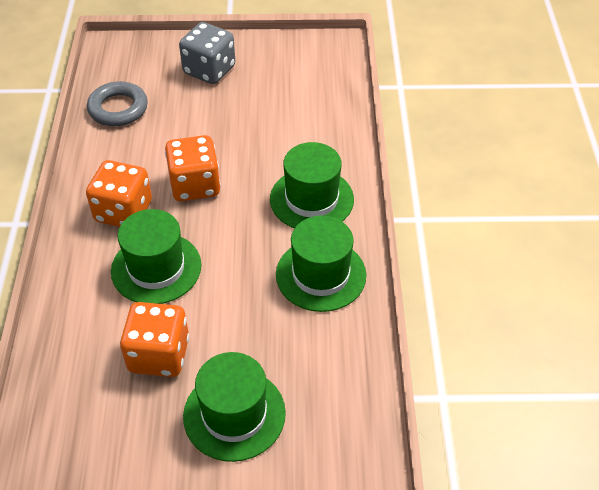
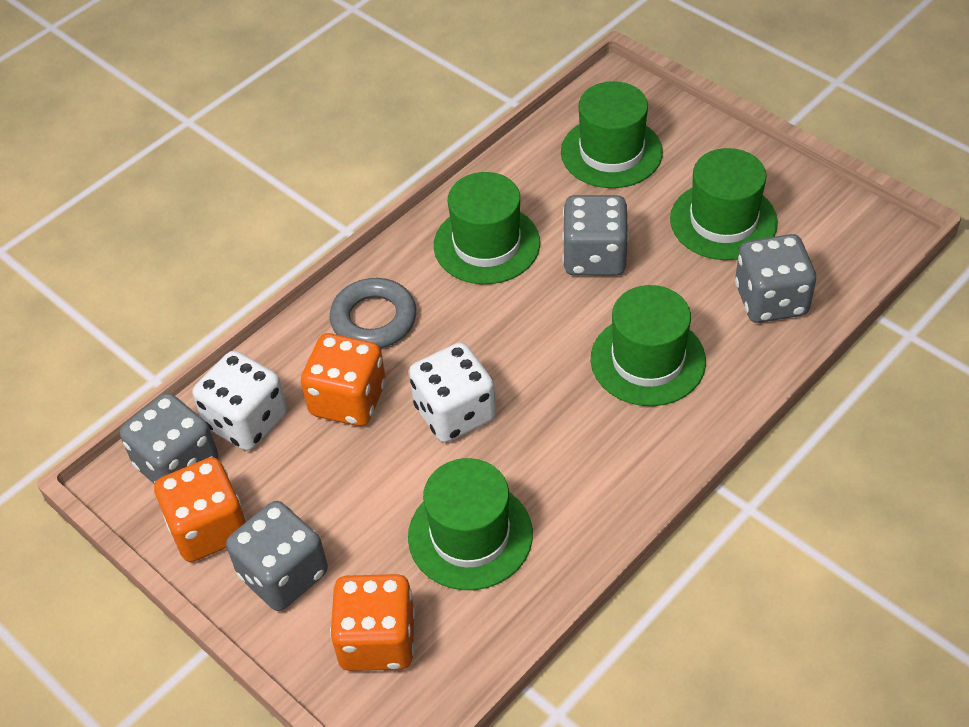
green hat: 4 -> 5
grey dice: 1 -> 4
white dice: 0 -> 2

